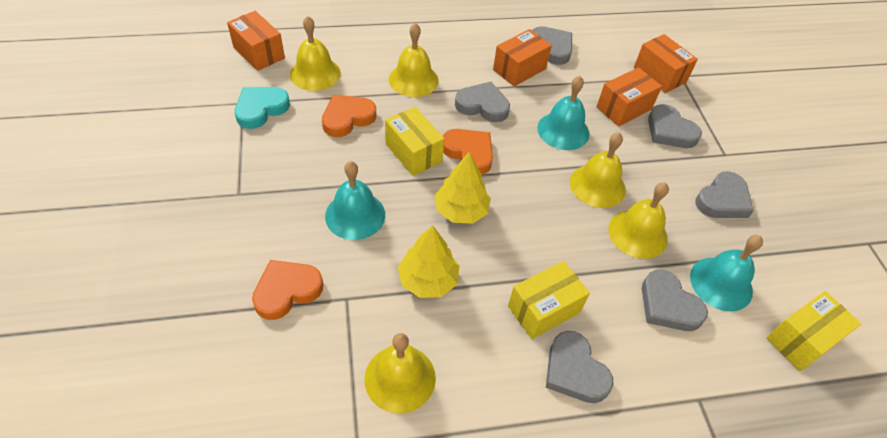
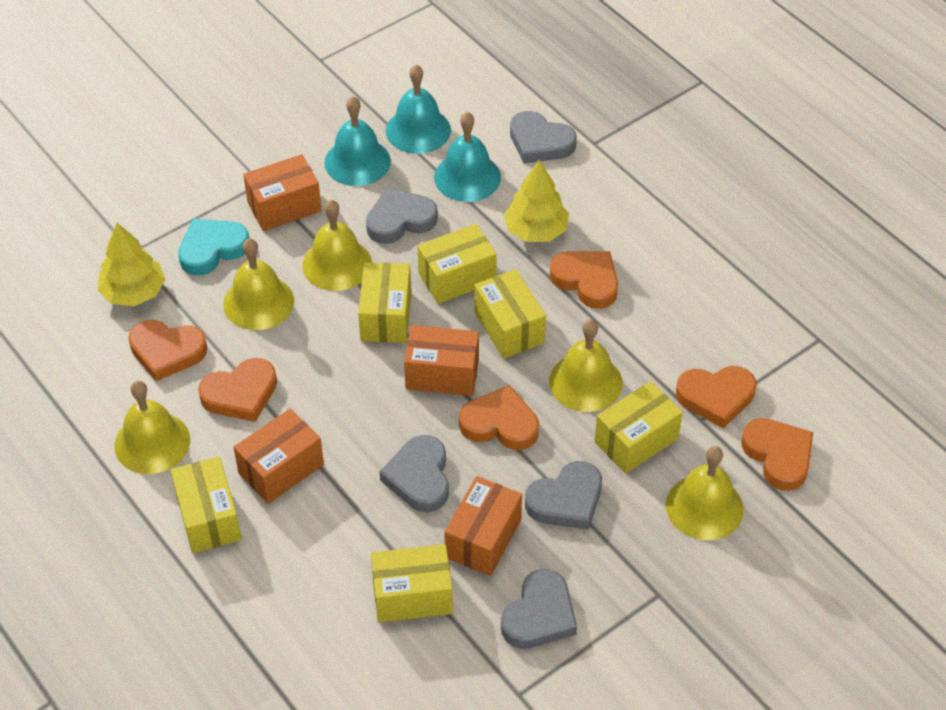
grey heart: 6 -> 5
orange heart: 3 -> 6
yellow box: 3 -> 6

